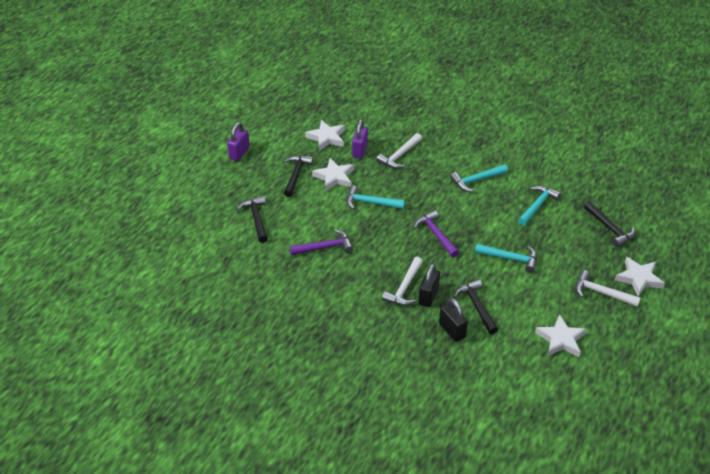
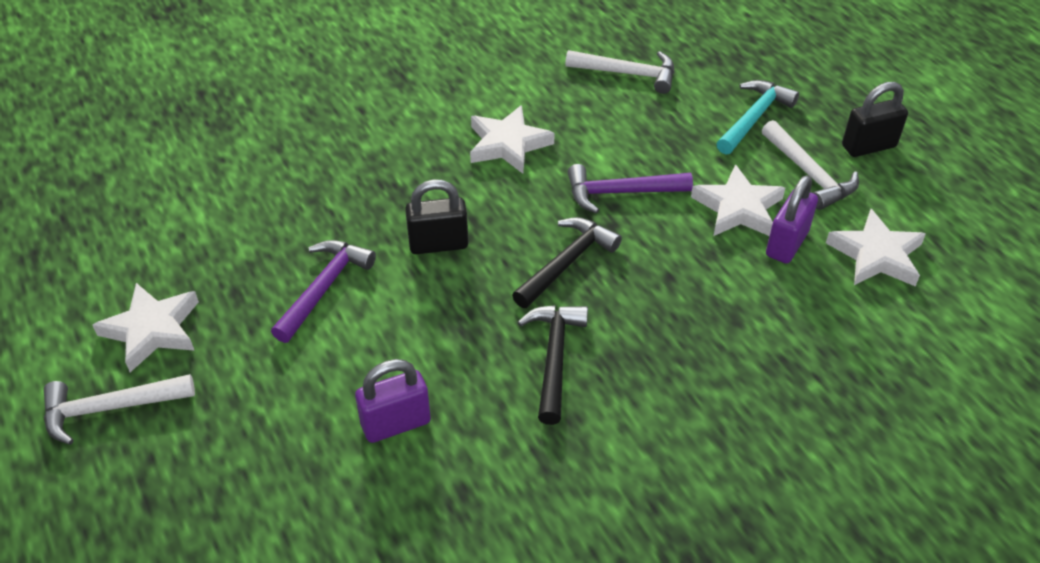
black hammer: 4 -> 2
turquoise hammer: 4 -> 1

